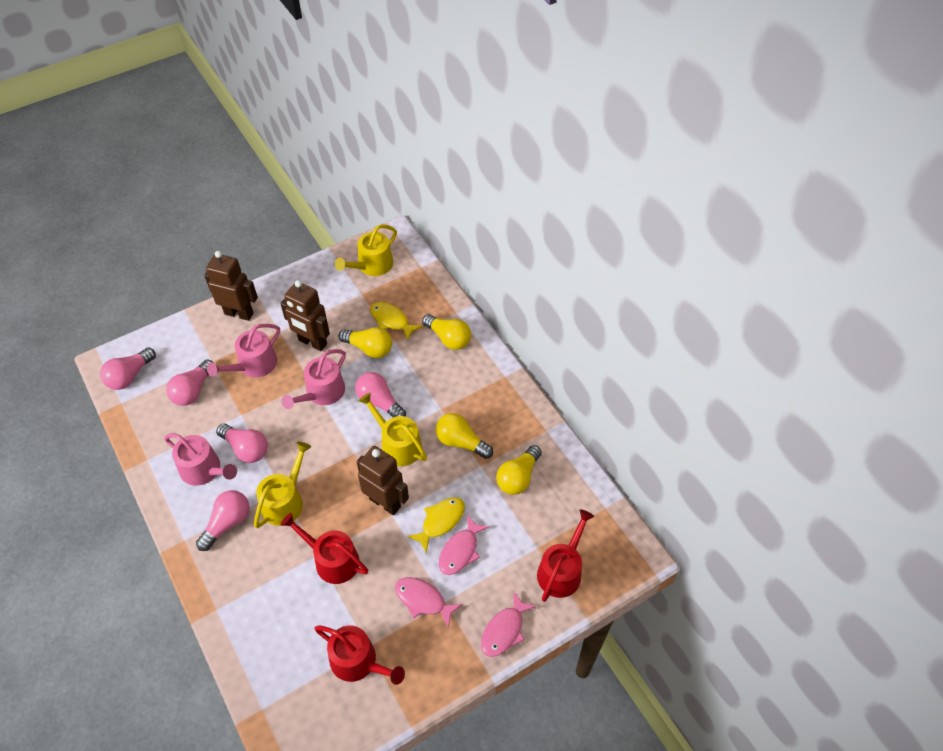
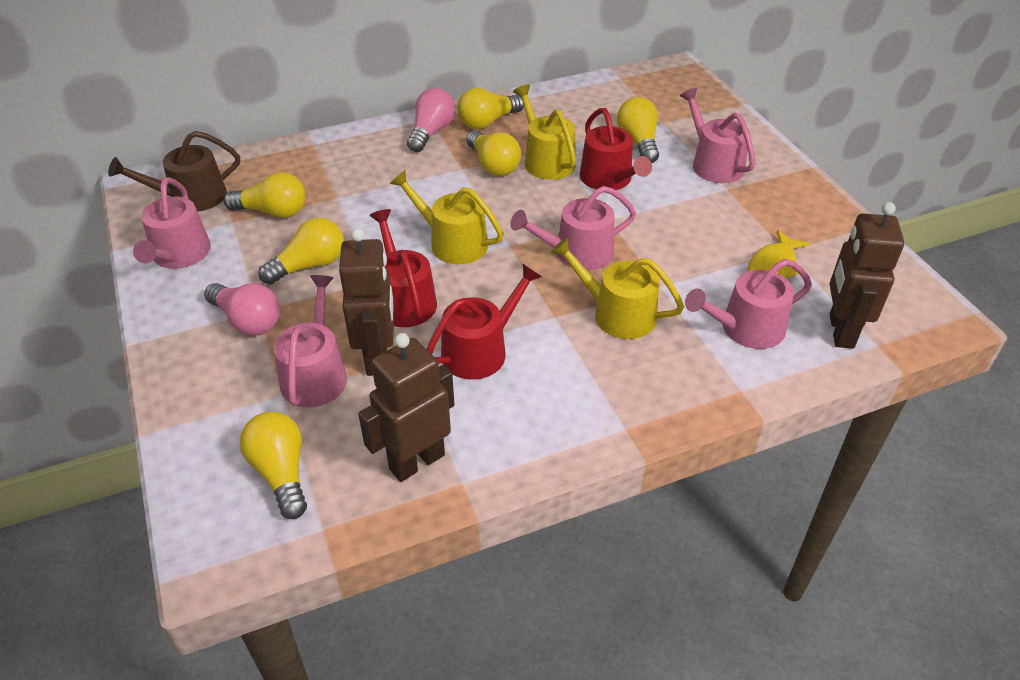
brown watering can: 0 -> 1
pink fish: 3 -> 0
pink light bulb: 5 -> 2
pink watering can: 3 -> 5
yellow fish: 2 -> 1
yellow light bulb: 4 -> 6

